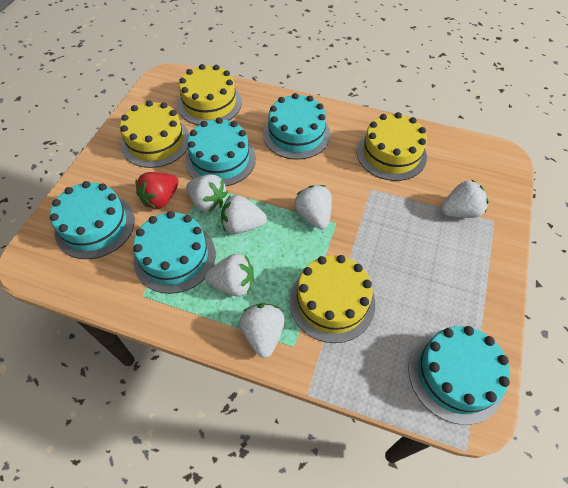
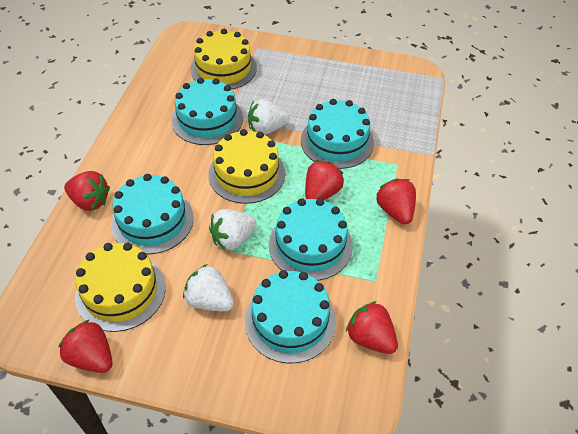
red strawberry: 1 -> 5
white strawberry: 6 -> 3
yellow cake: 4 -> 3

